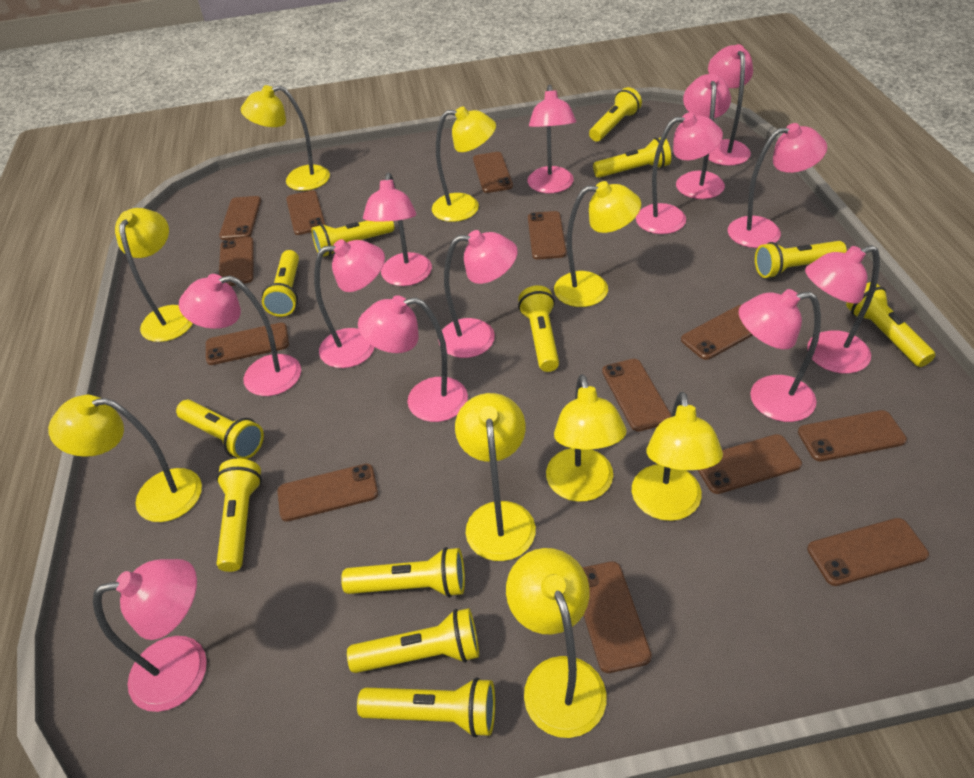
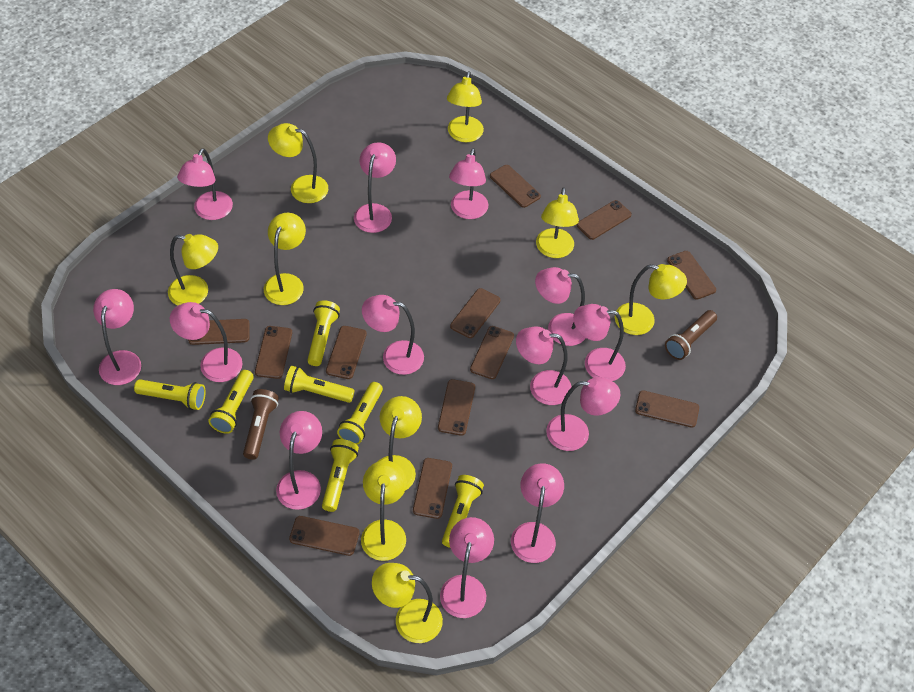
brown flashlight: 0 -> 2
brown phone: 13 -> 12
yellow flashlight: 12 -> 7

